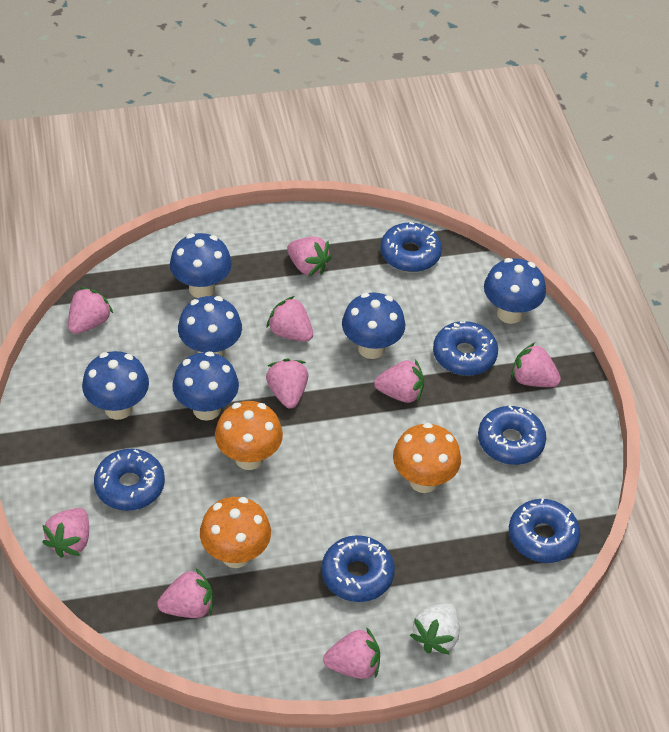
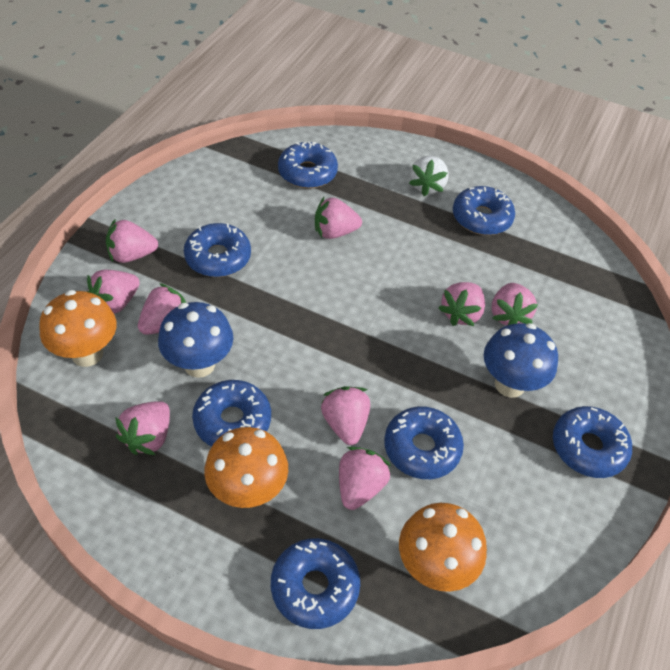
blue donut: 6 -> 7
blue mushroom: 6 -> 2

